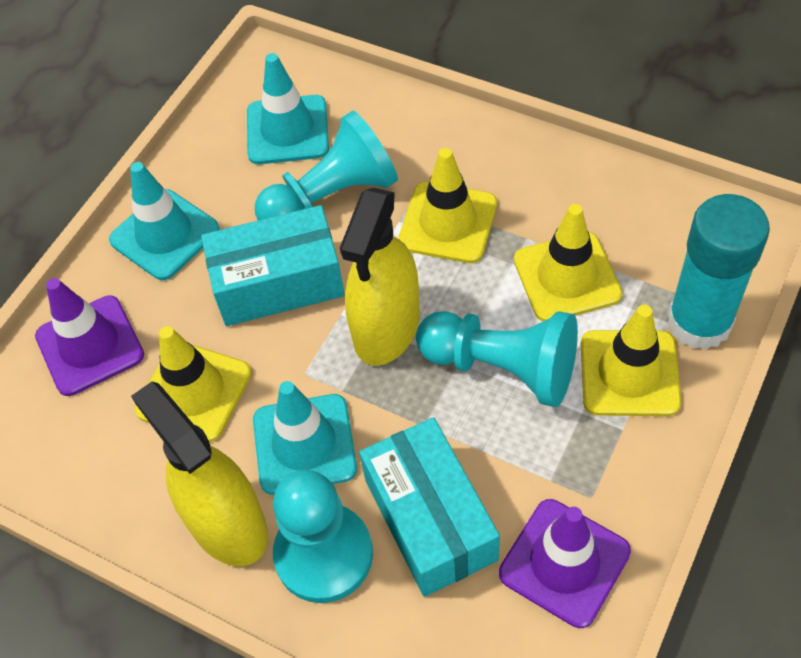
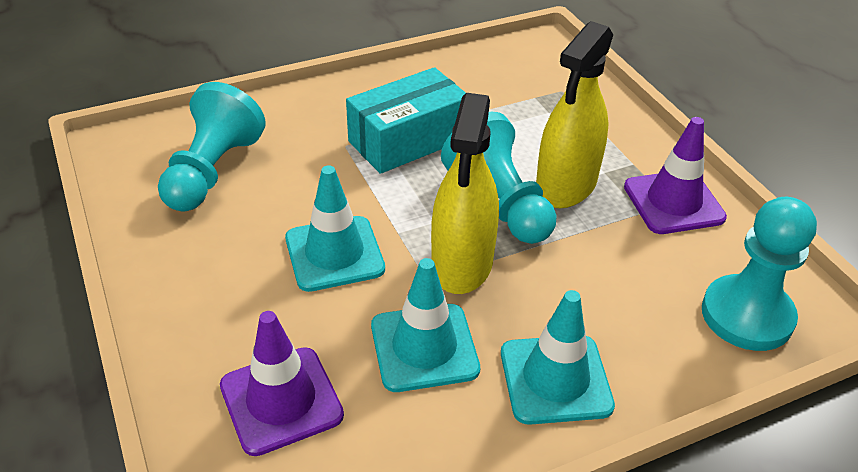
turquoise box: 2 -> 1
turquoise glue stick: 1 -> 0
yellow traffic cone: 4 -> 0

